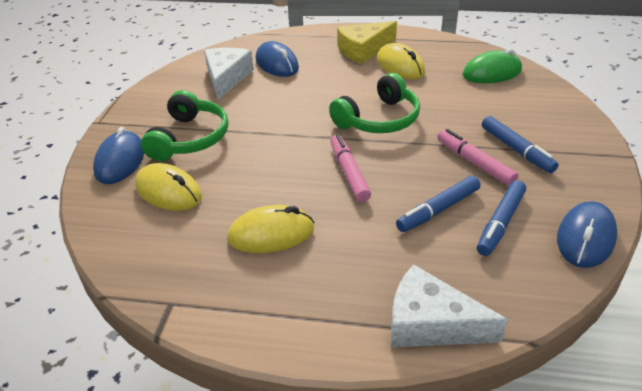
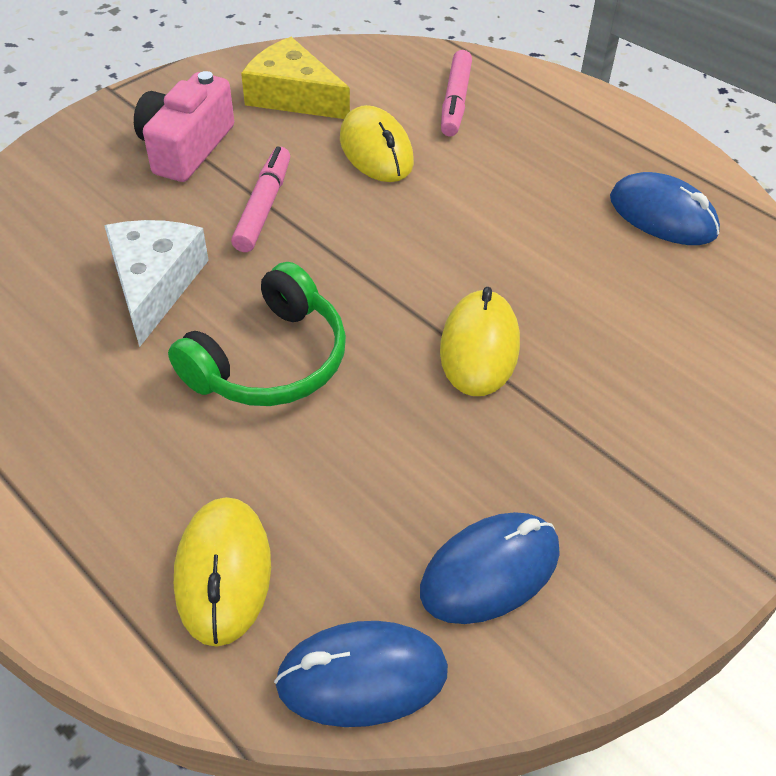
blue marker: 3 -> 0
green headphones: 2 -> 1
green mouse: 1 -> 0
pink camera: 0 -> 1
white cheese: 2 -> 1

